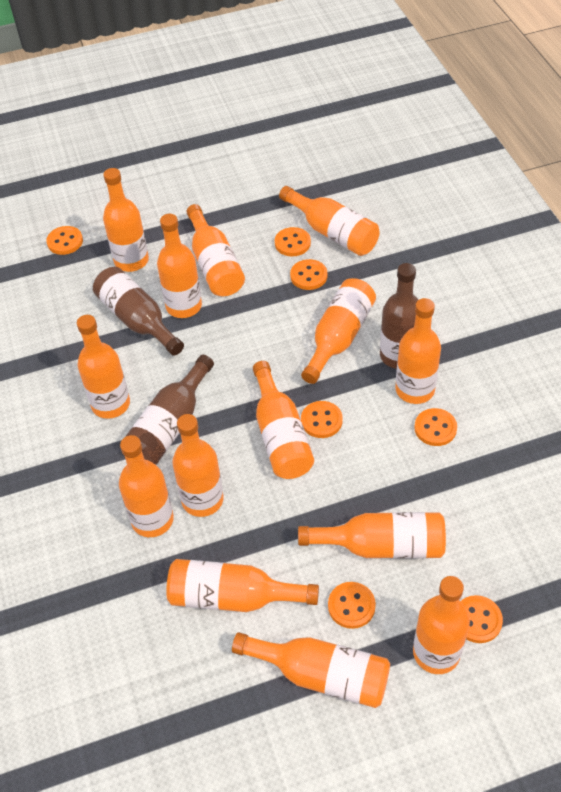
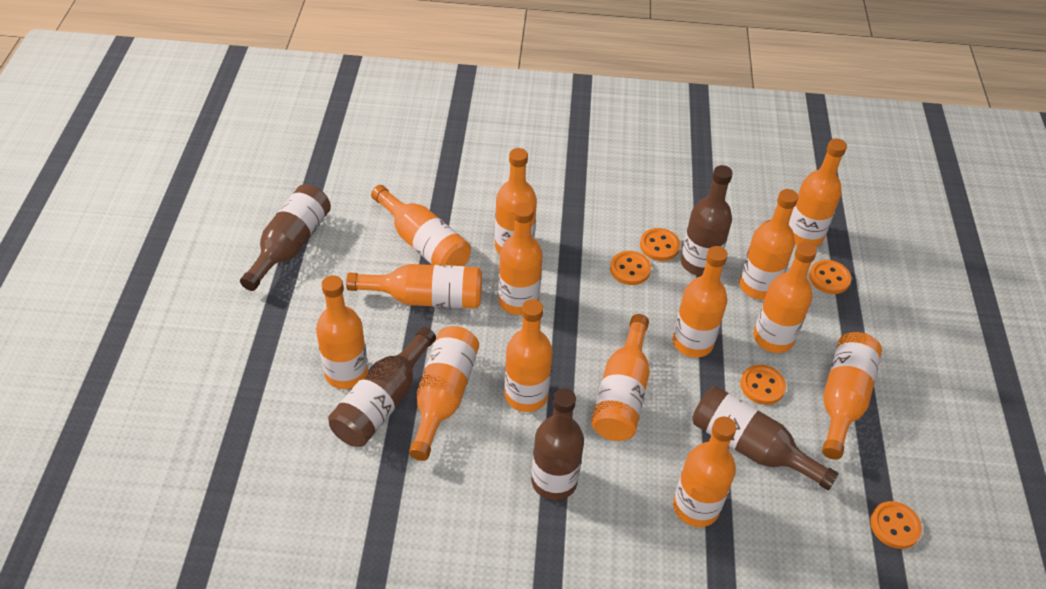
brown bottle: 3 -> 5
orange button: 7 -> 5

